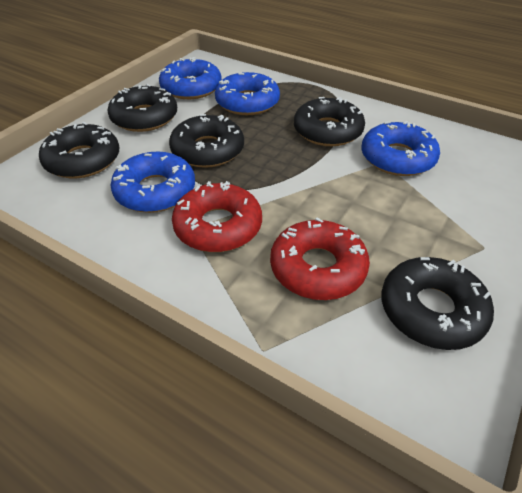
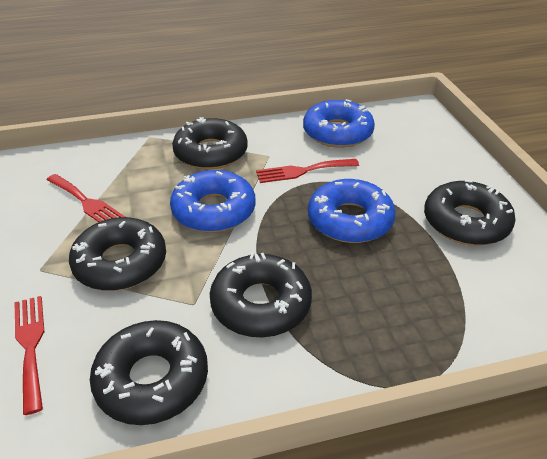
blue donut: 4 -> 3
red donut: 2 -> 0
red fork: 0 -> 3

